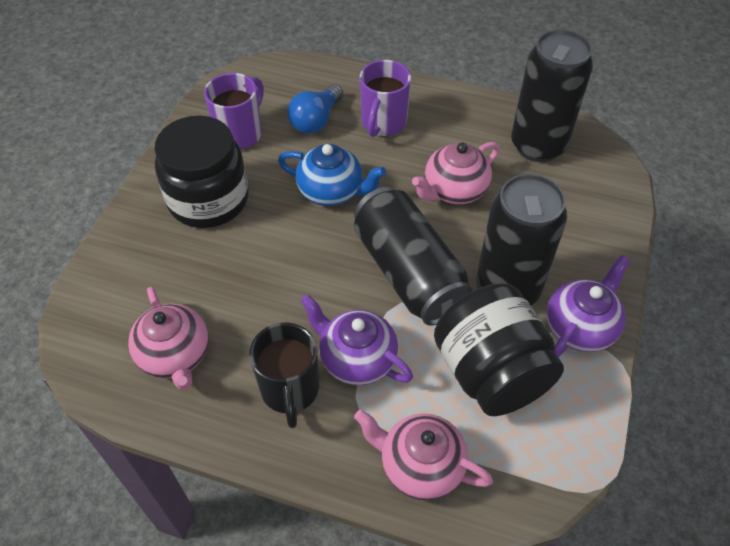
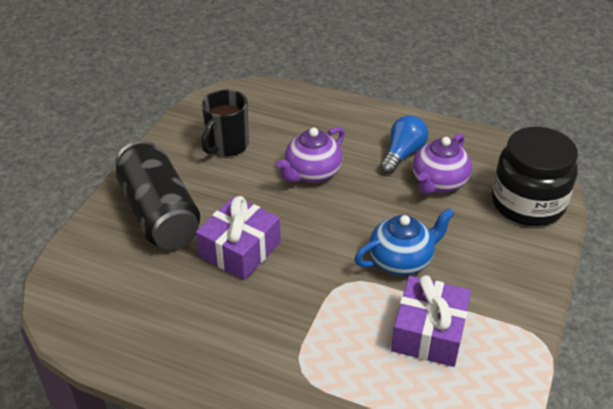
black can: 3 -> 1
black jar: 2 -> 1
pink teapot: 3 -> 0
purple gift: 0 -> 2
purple mug: 2 -> 0

